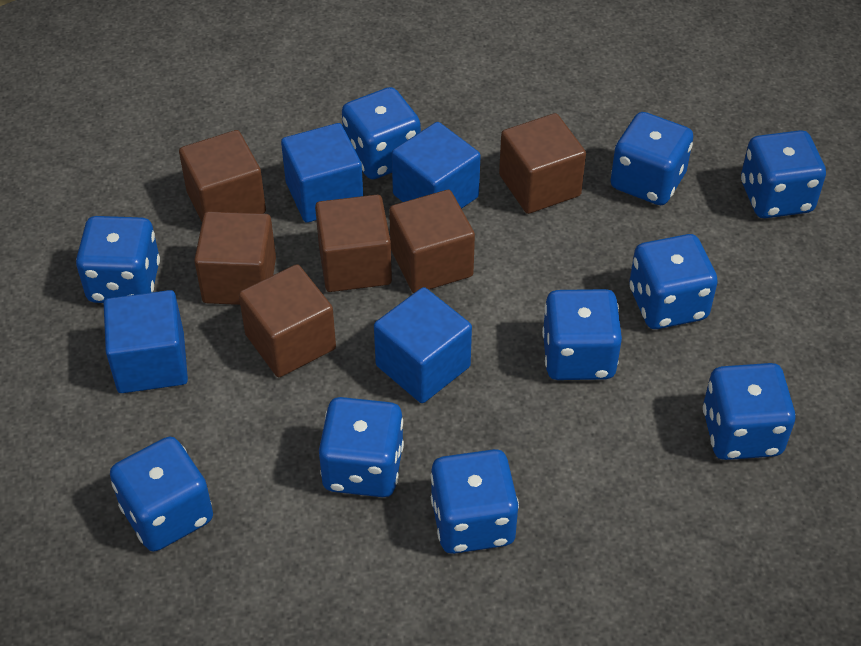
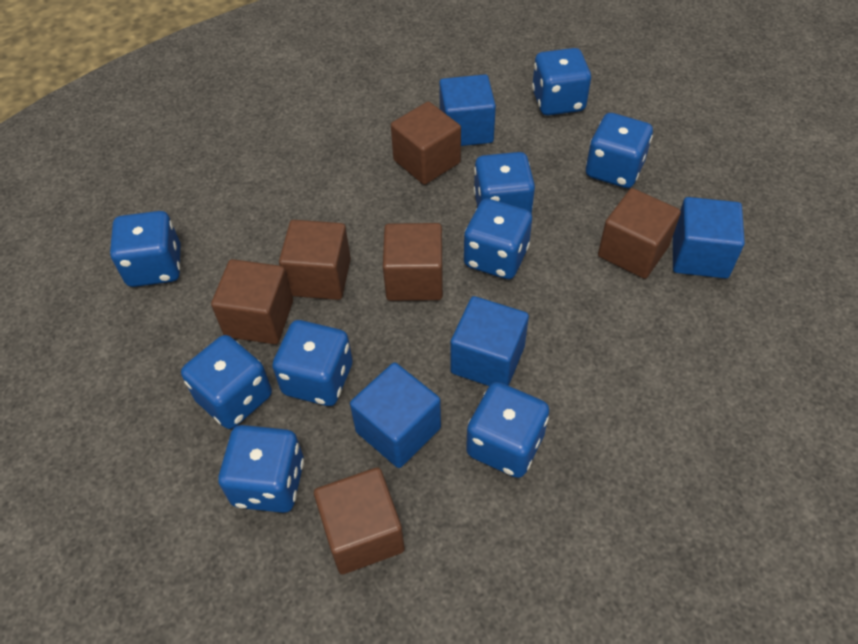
blue dice: 10 -> 9

